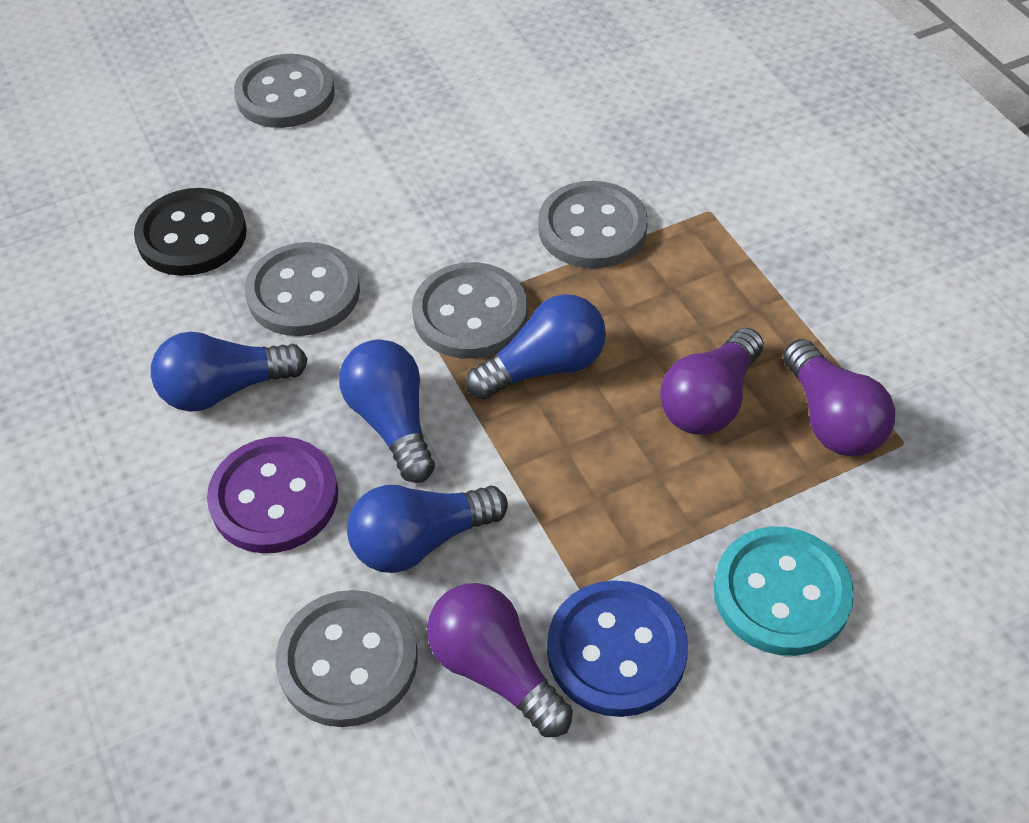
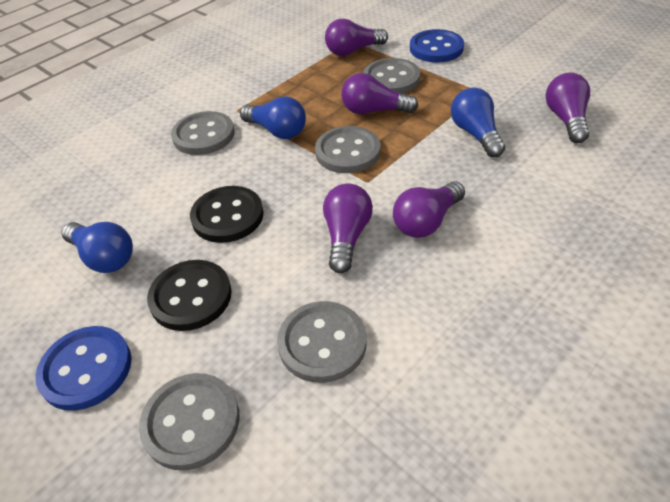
black button: 1 -> 2
blue button: 1 -> 2
blue light bulb: 4 -> 3
purple button: 1 -> 0
purple light bulb: 3 -> 5
turquoise button: 1 -> 0

